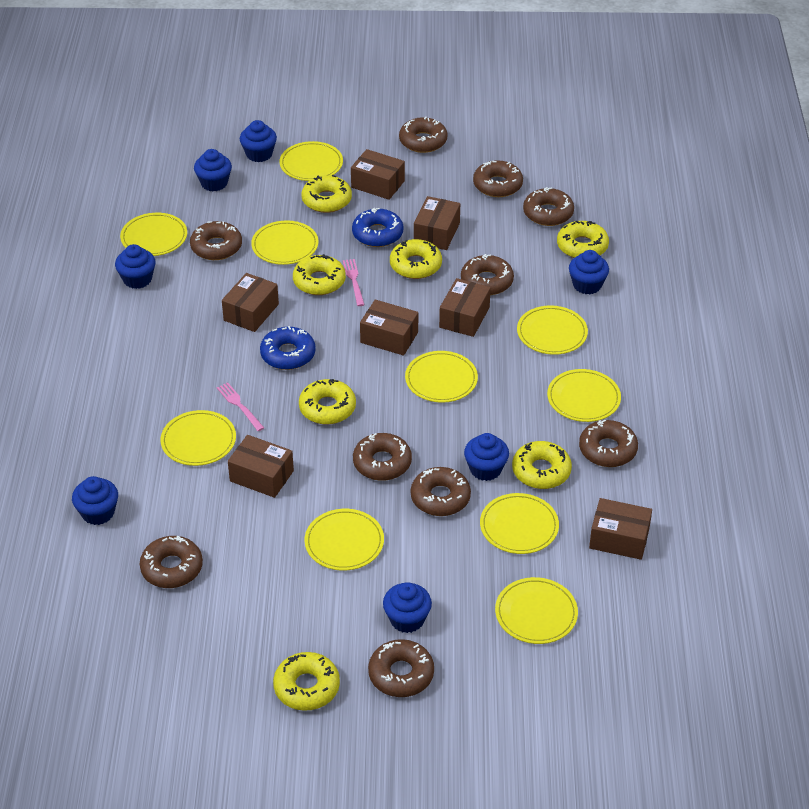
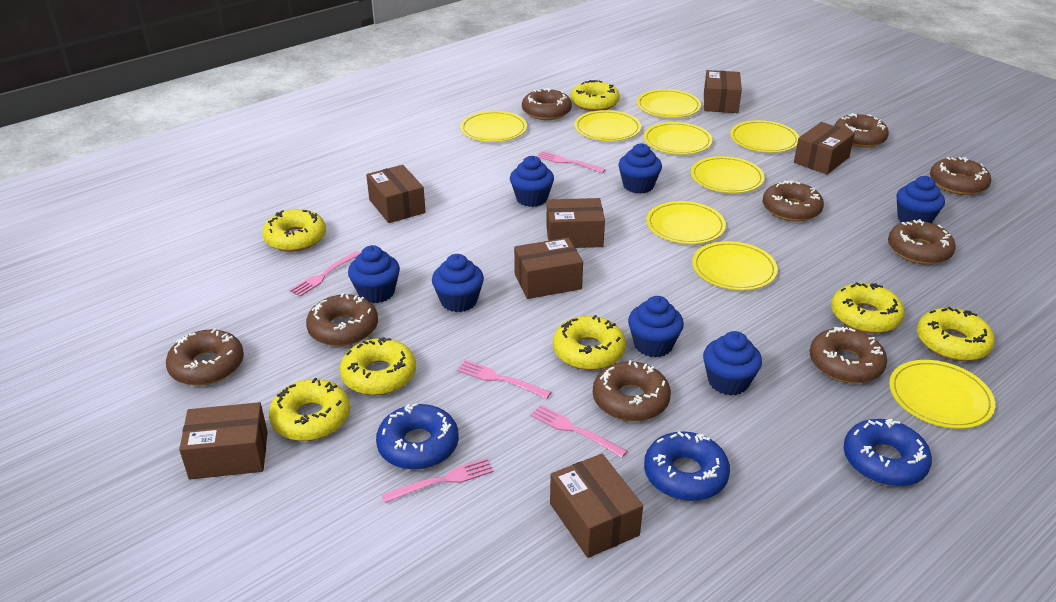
blue donut: 2 -> 3
brown donut: 10 -> 9
pink fork: 2 -> 5
yellow plate: 10 -> 9

